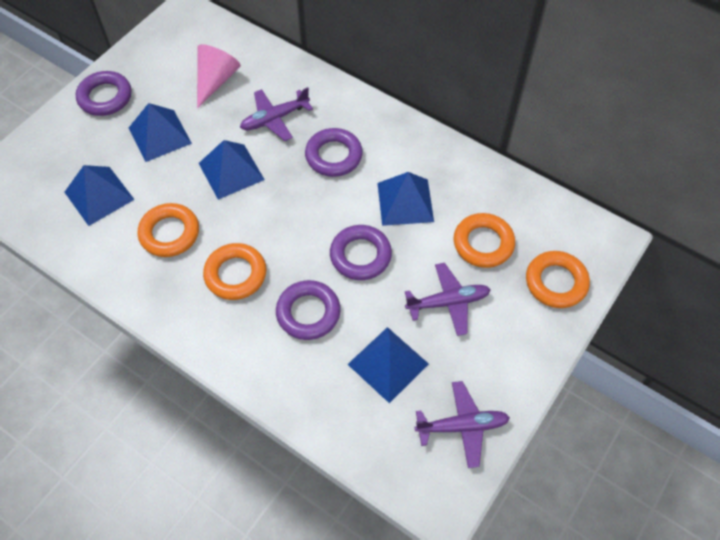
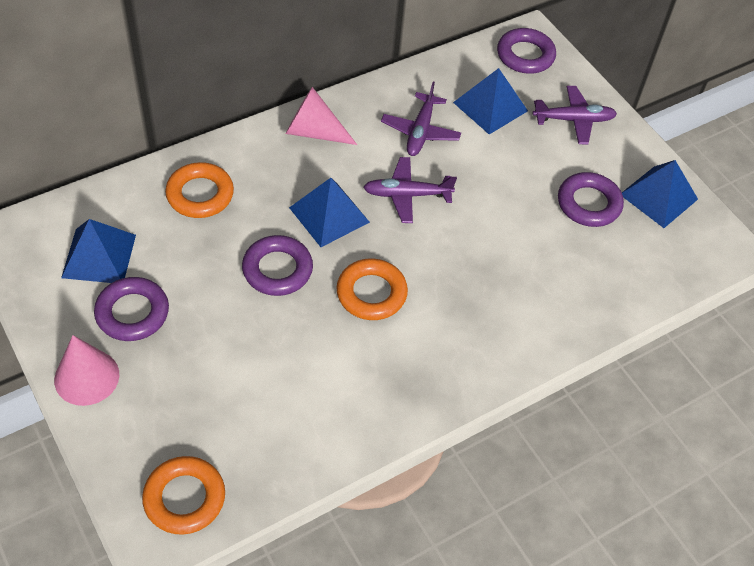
blue pyramid: 5 -> 4
orange ring: 4 -> 3
pink cone: 1 -> 2

